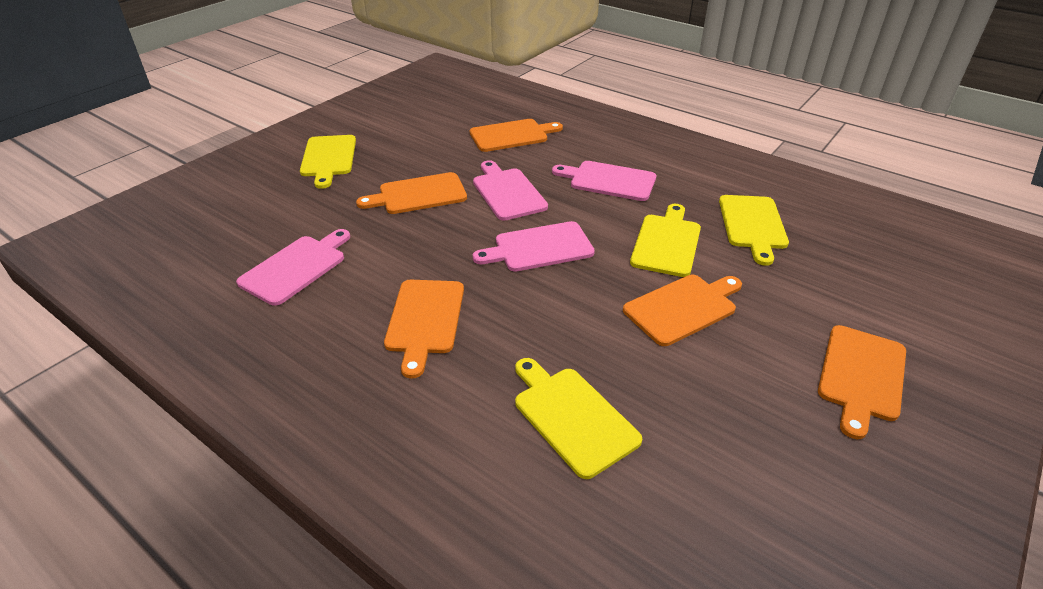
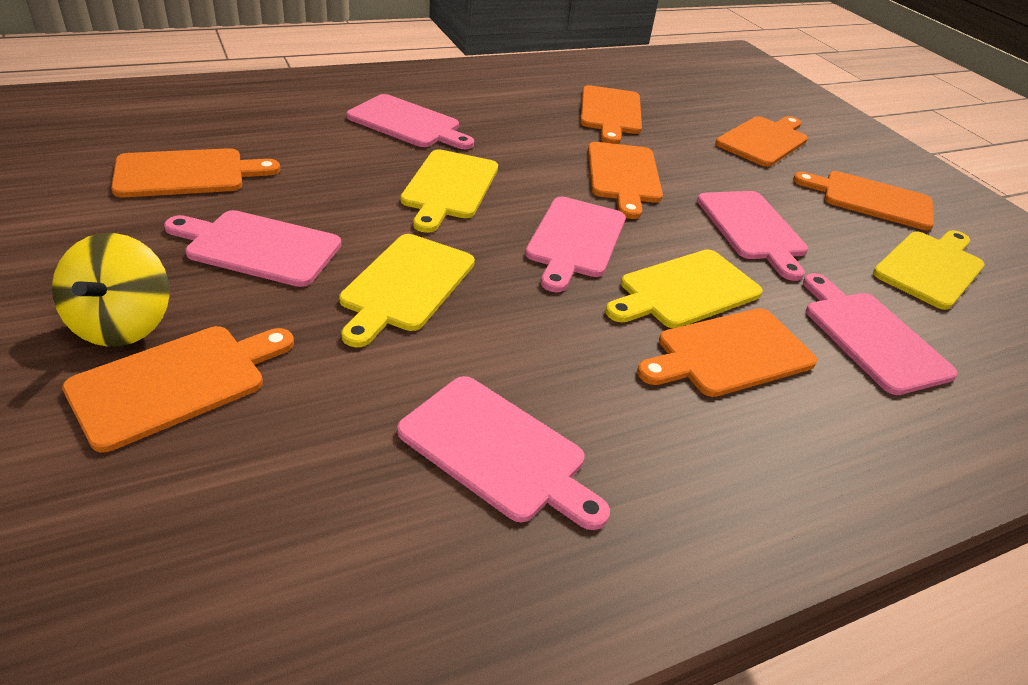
orange cutting board: 5 -> 7
pink cutting board: 4 -> 6
yellow spinning top: 0 -> 1

